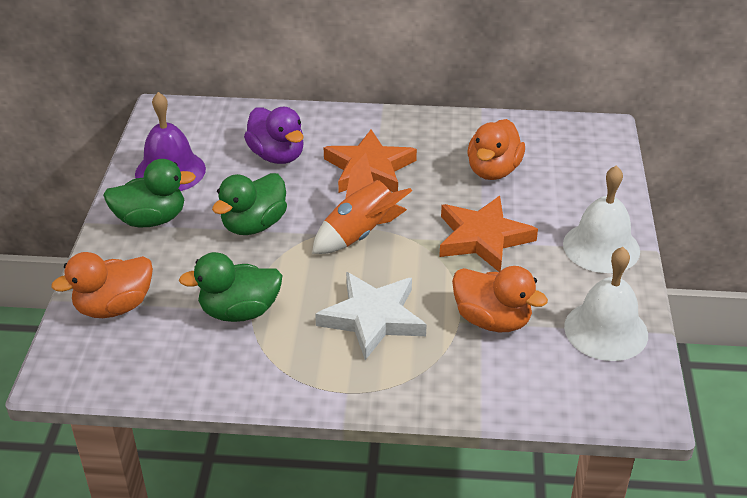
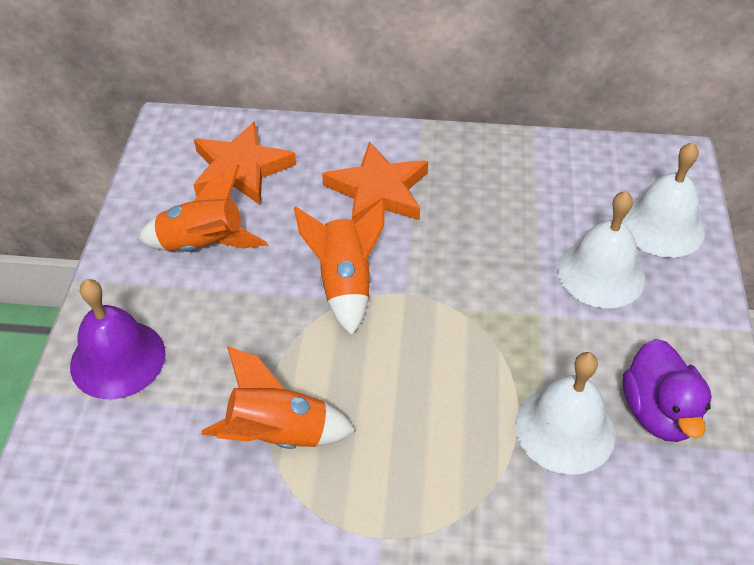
green duck: 3 -> 0
orange duck: 3 -> 0
orange rocket: 1 -> 3
white bell: 2 -> 3
white star: 1 -> 0

